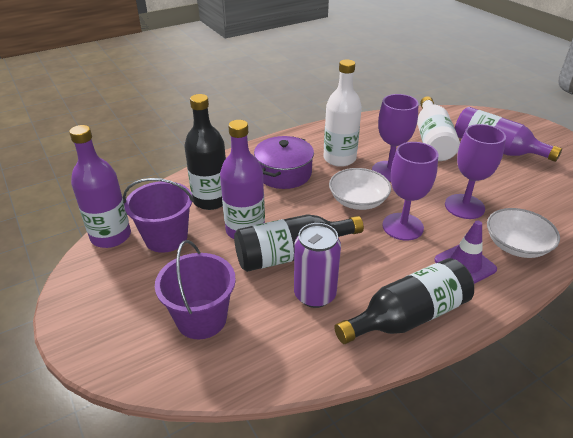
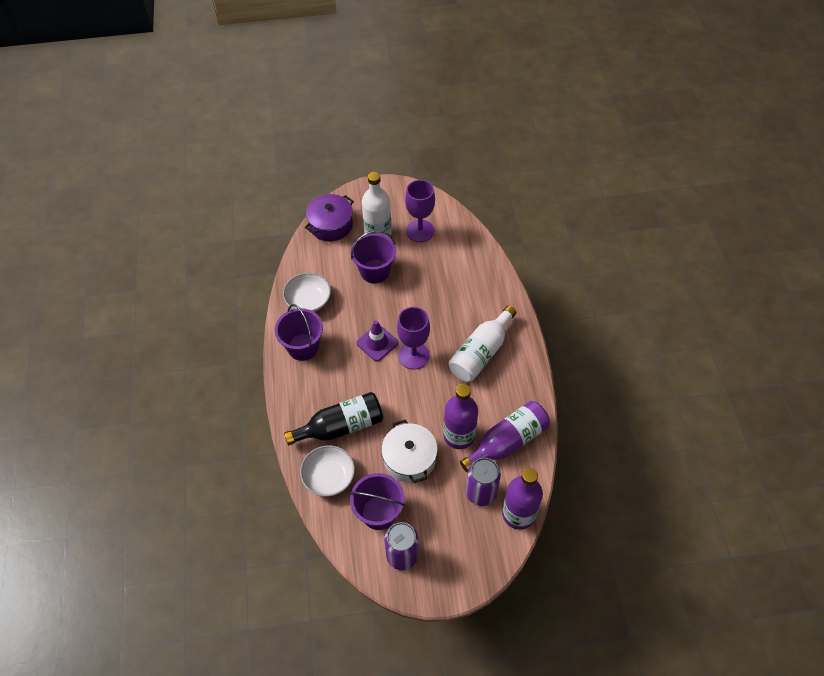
black bottle: 3 -> 1
purple bucket: 2 -> 3
purple can: 1 -> 2
purple goblet: 3 -> 2
white pot: 0 -> 1

